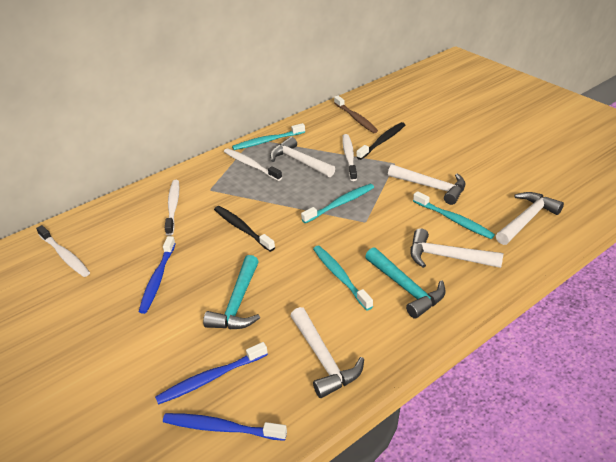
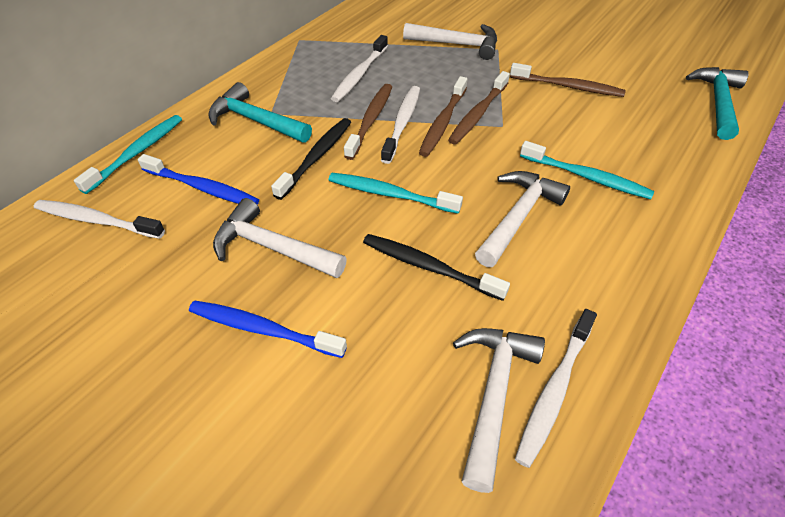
blue toothbrush: 3 -> 2
brown toothbrush: 1 -> 4
turquoise toothbrush: 4 -> 3
white hammer: 5 -> 4

